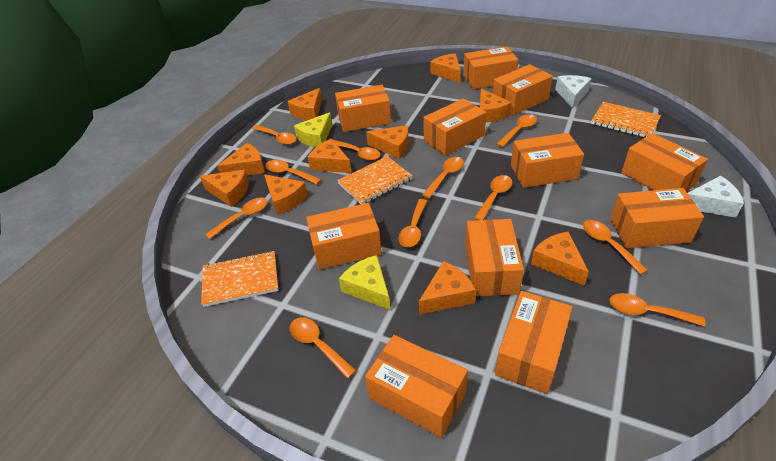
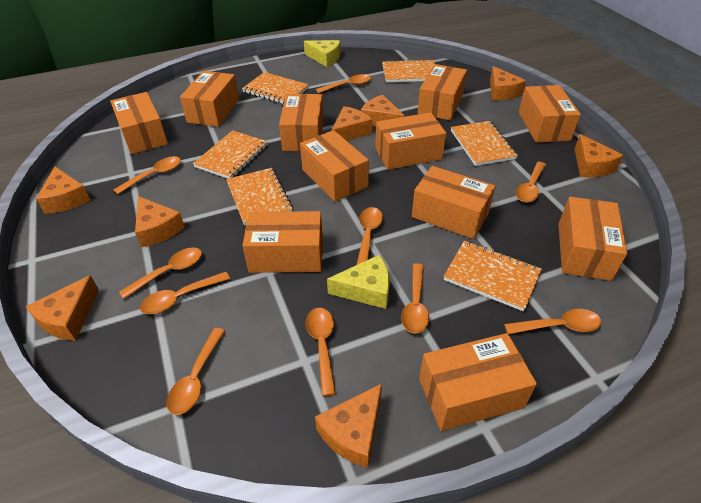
orange cheese: 10 -> 8
orange notebook: 3 -> 6
orange spoon: 11 -> 10
white cheese: 2 -> 0

